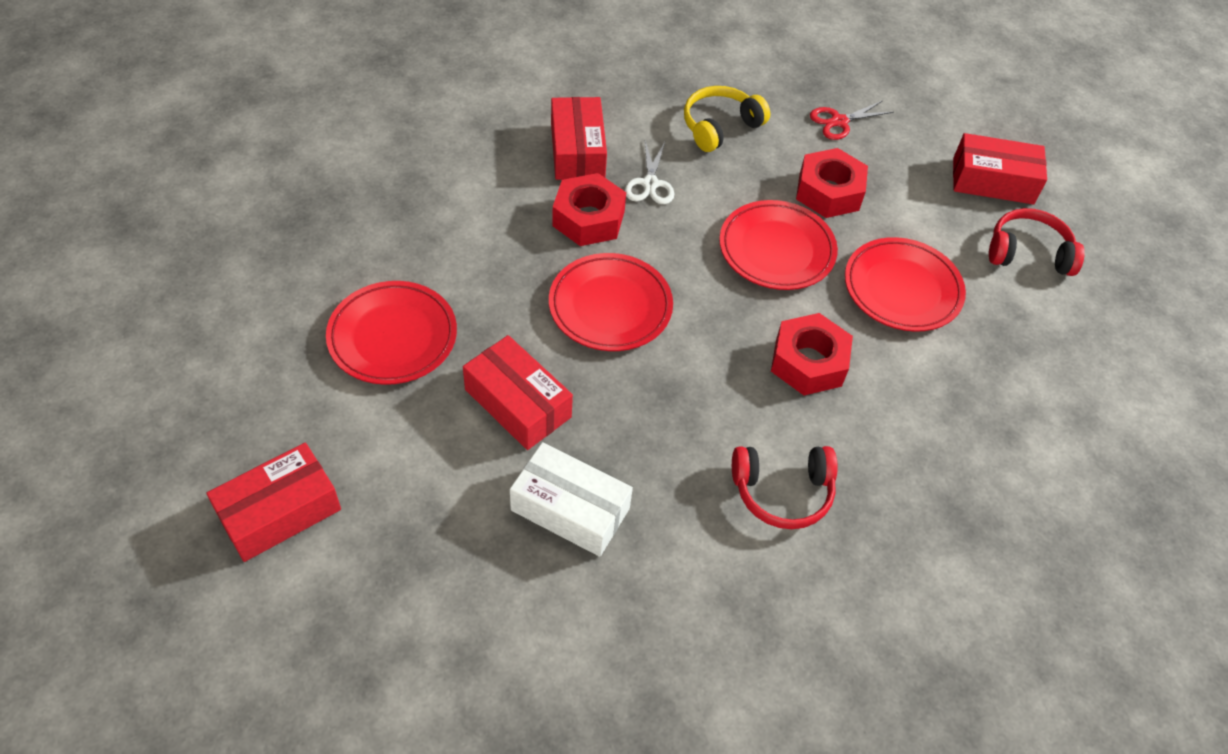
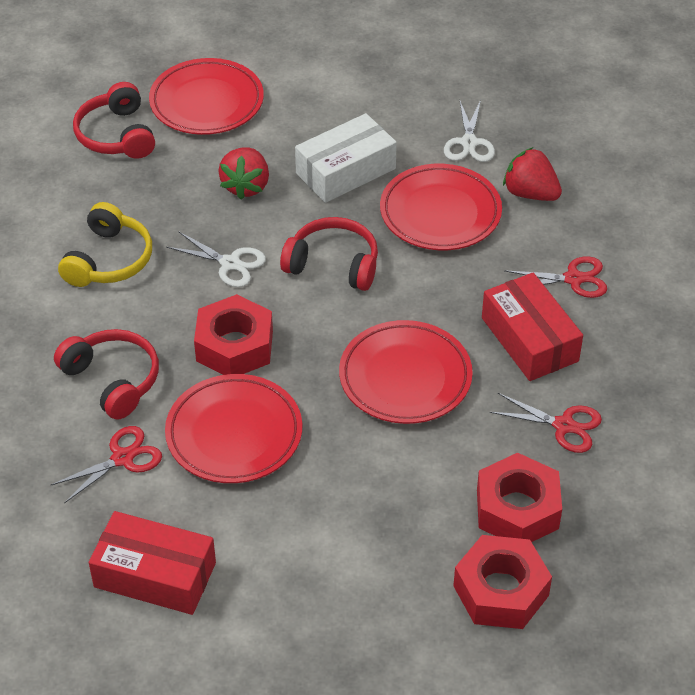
red box: 4 -> 2
red headphones: 2 -> 3
red scissors: 1 -> 3
red strawberry: 0 -> 2
white scissors: 1 -> 2

